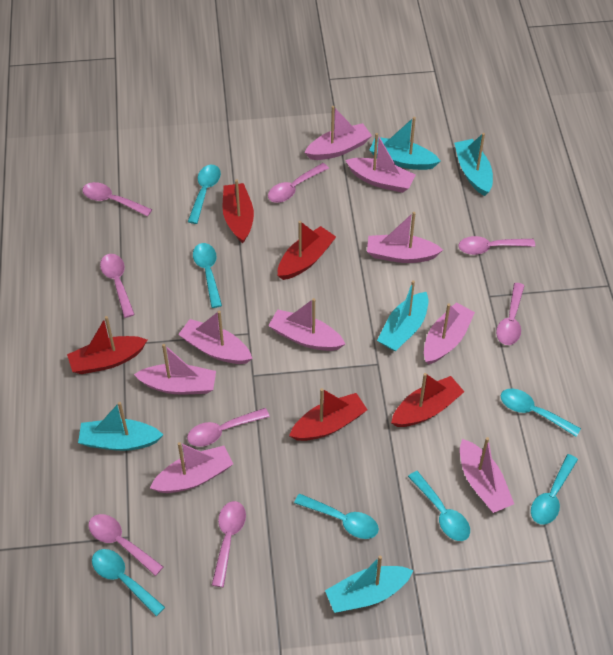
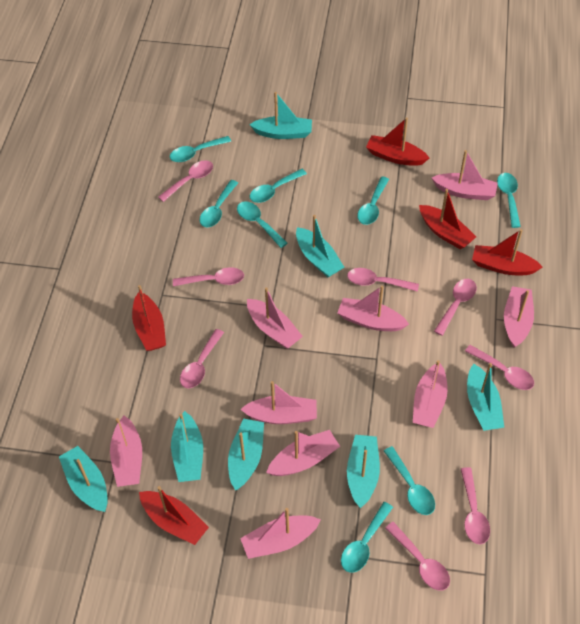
turquoise boat: 5 -> 7
turquoise spoon: 7 -> 8

